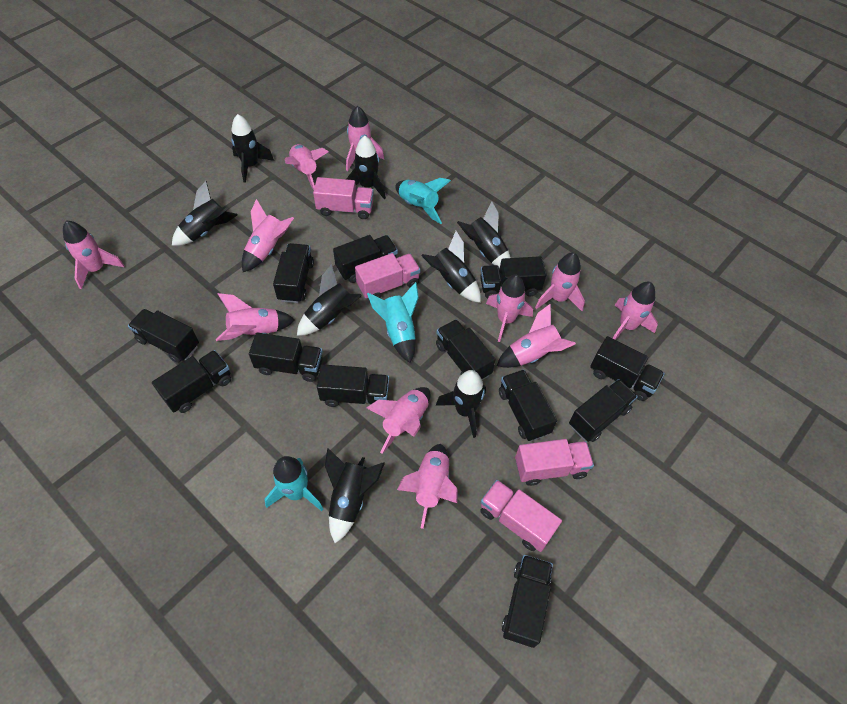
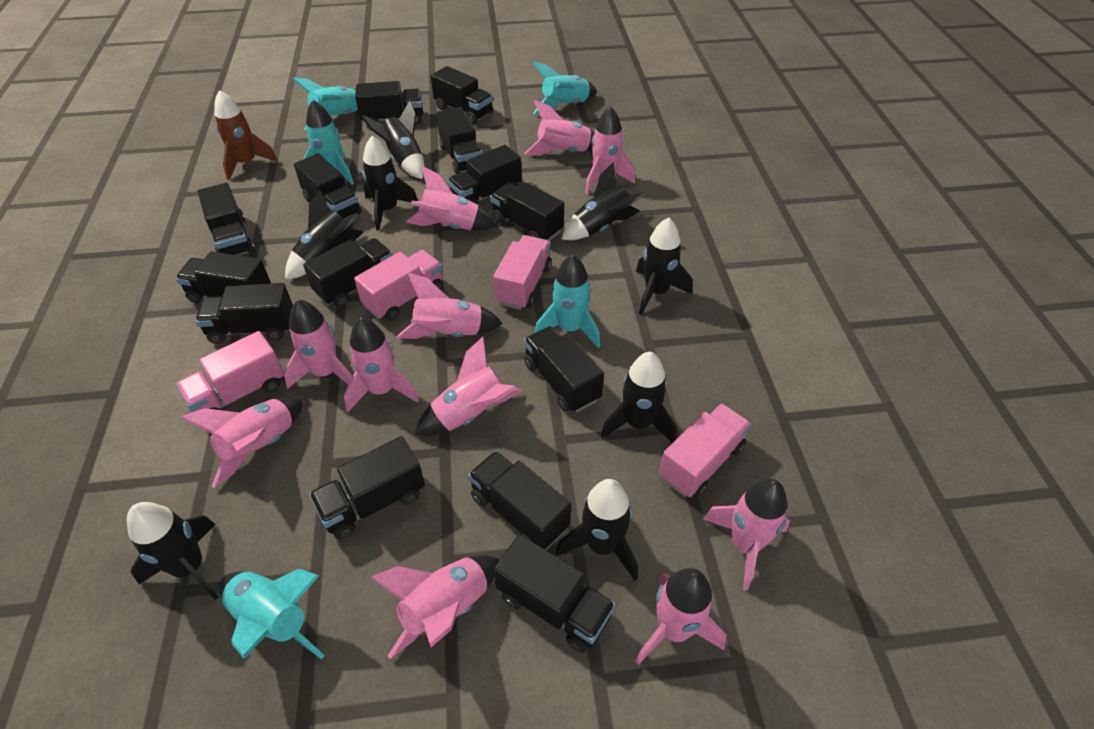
black truck: 12 -> 14
brown rocket: 0 -> 1
turquoise rocket: 3 -> 5

